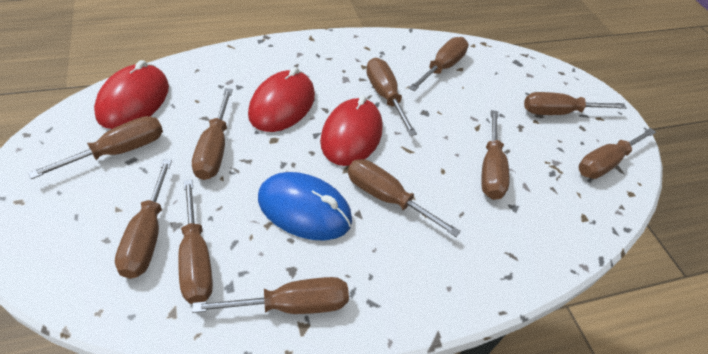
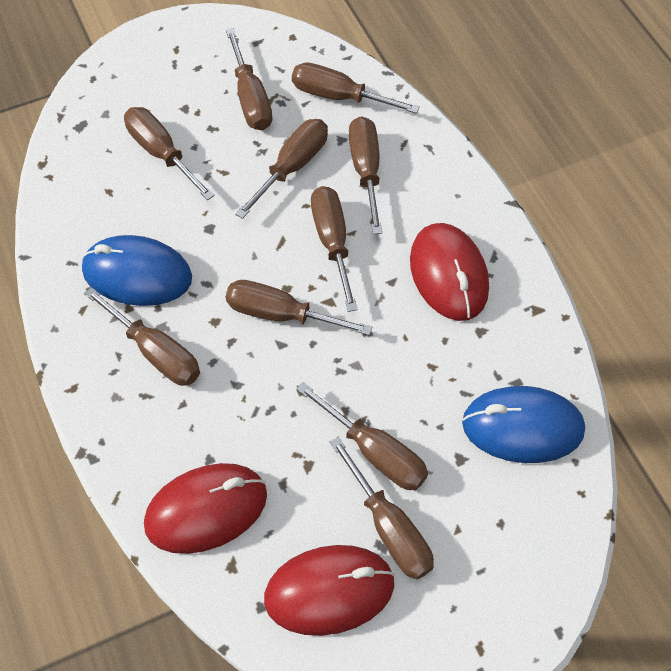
blue mouse: 1 -> 2
brown screwdriver: 11 -> 10

